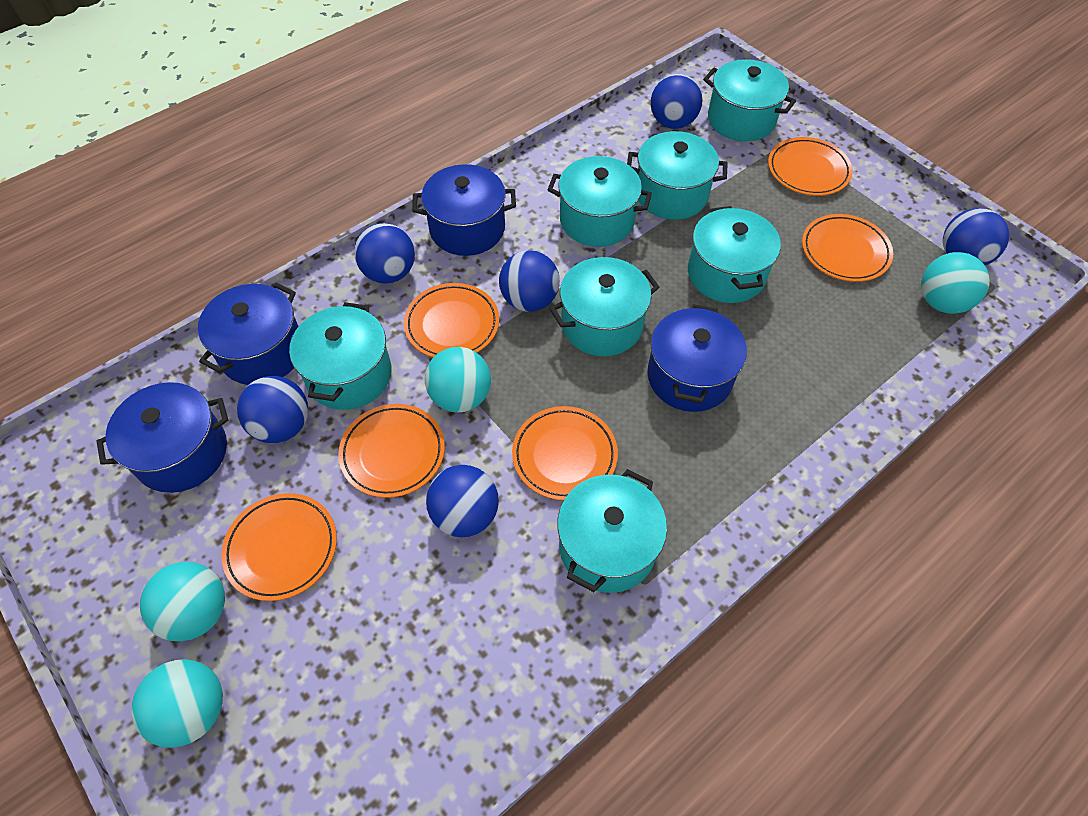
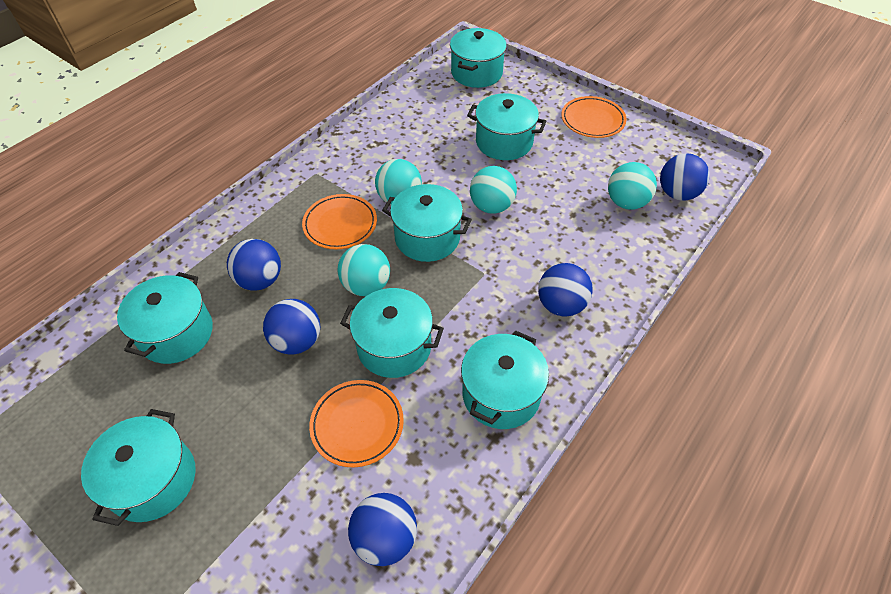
blue ball: 6 -> 5
blue pot: 4 -> 0
orange plate: 6 -> 3

